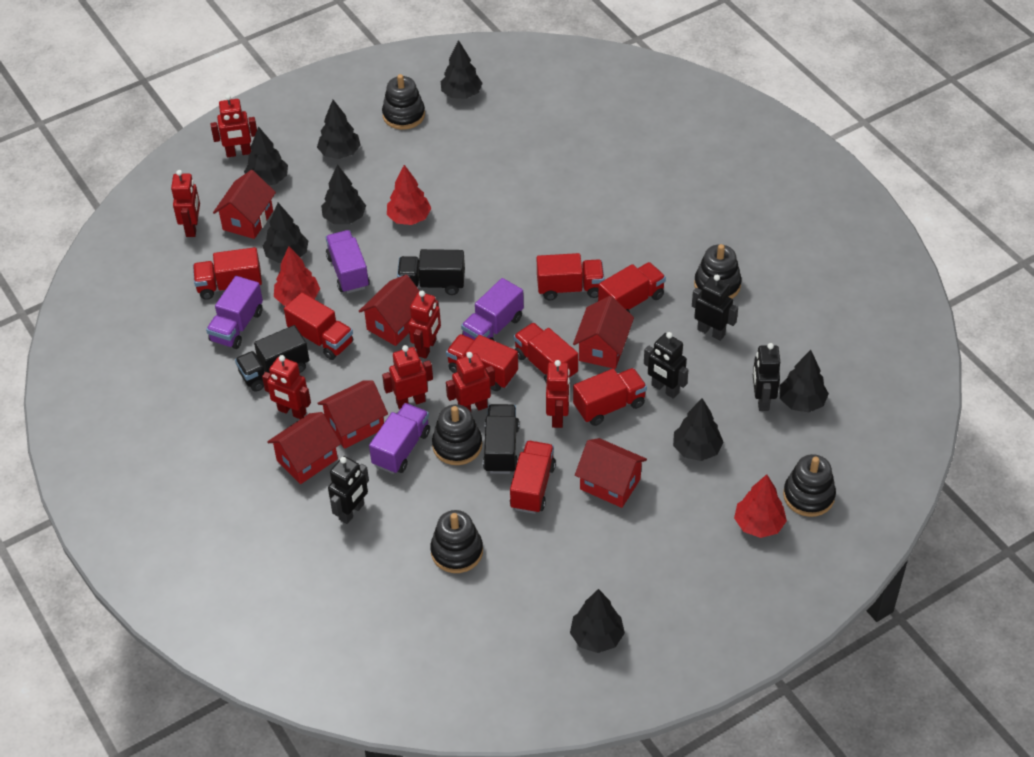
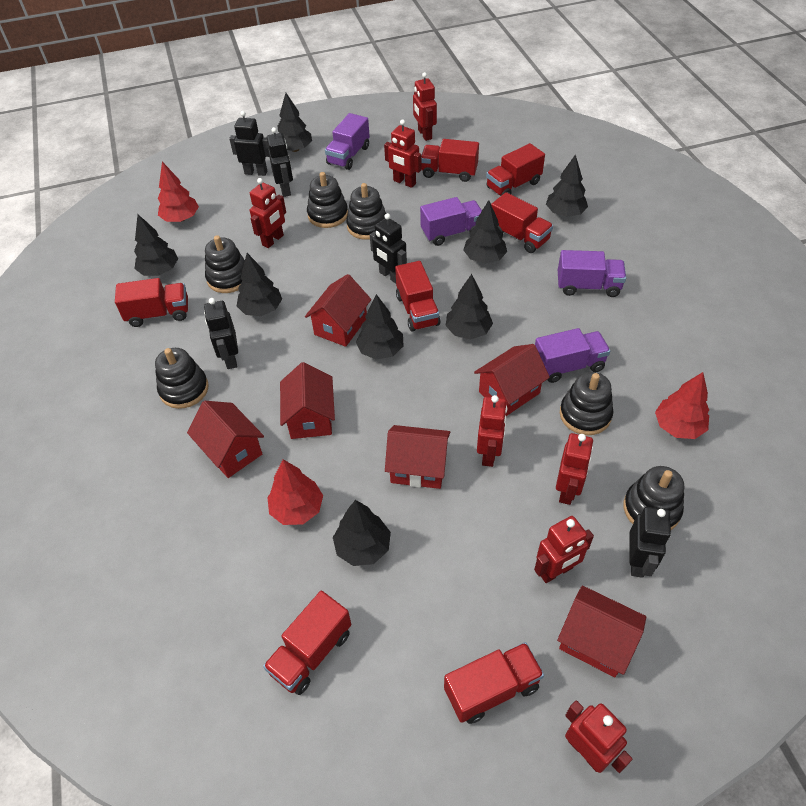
black robot: 4 -> 5
black stacking toy: 5 -> 6
black truck: 3 -> 0
red truck: 8 -> 7

